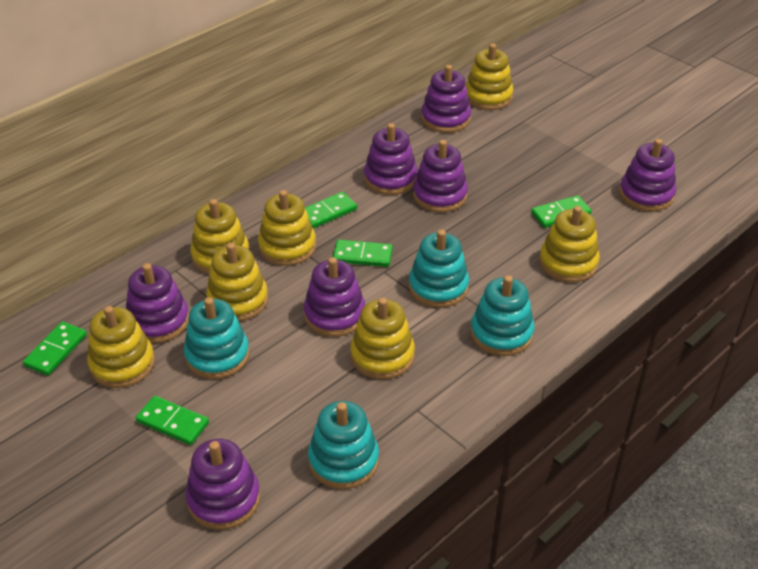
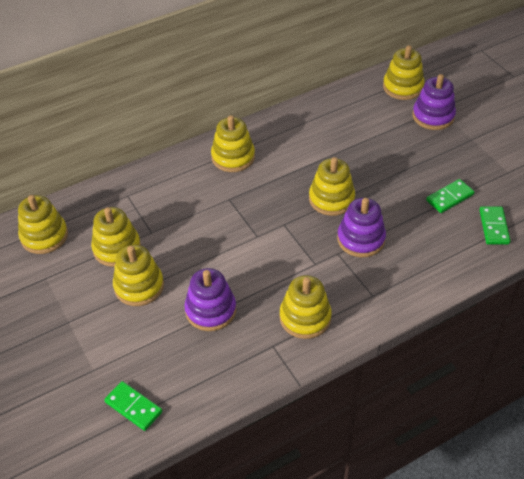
green domino: 5 -> 3
purple stacking toy: 7 -> 3
turquoise stacking toy: 4 -> 0

